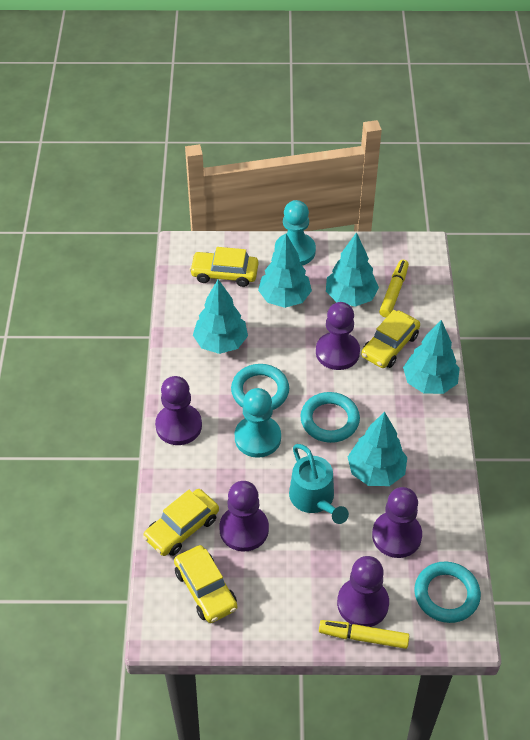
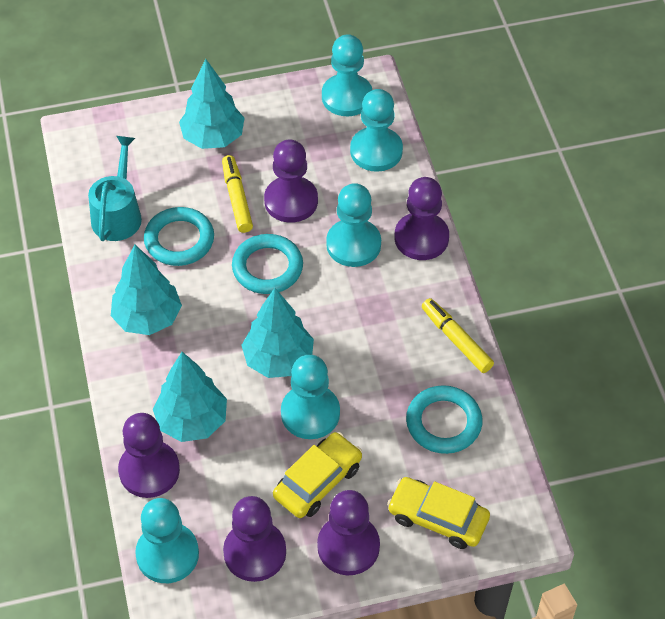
turquoise pawn: 2 -> 5
turquoise tree: 5 -> 4
yellow car: 4 -> 2

